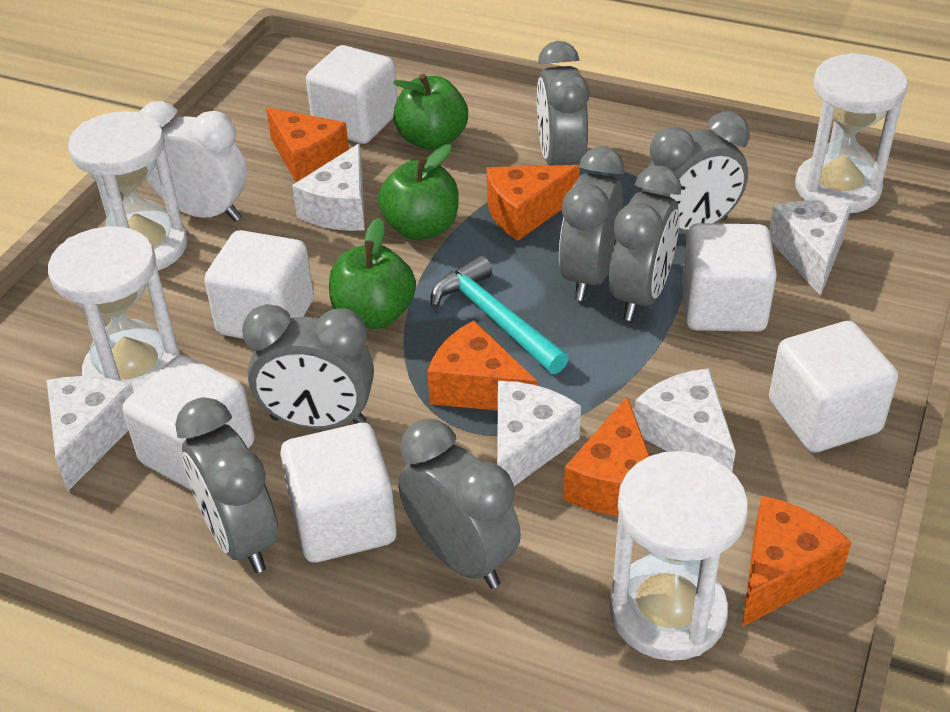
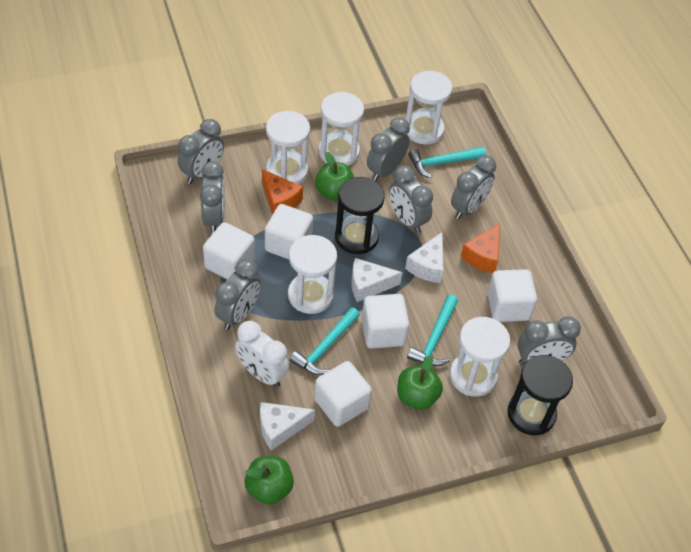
black hourglass: 0 -> 2
orange cheese: 5 -> 2
turquoise hammer: 1 -> 3
white cheese: 5 -> 3
white cube: 6 -> 5
white hourglass: 4 -> 5

